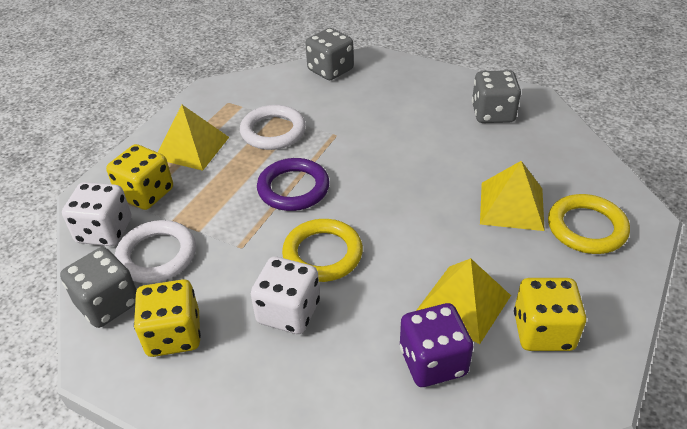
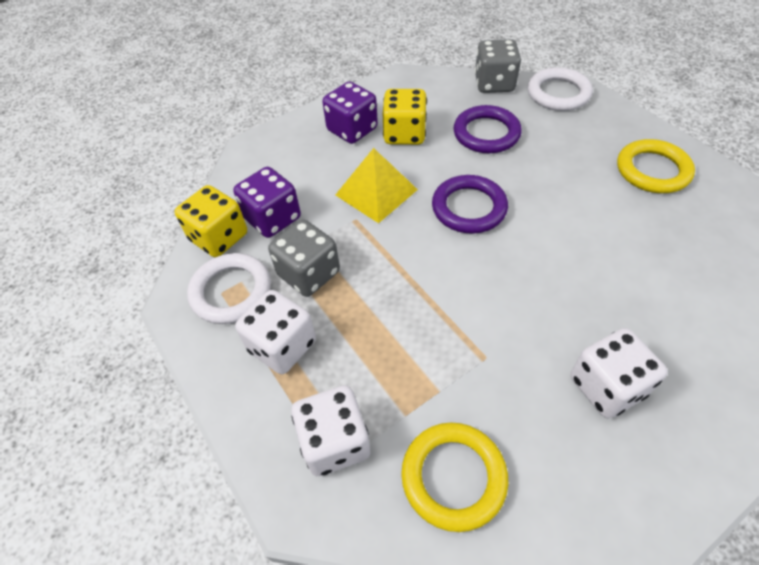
grey dice: 3 -> 2
purple dice: 1 -> 2
purple ring: 1 -> 2
white dice: 2 -> 3
yellow dice: 3 -> 2
yellow pyramid: 3 -> 1

